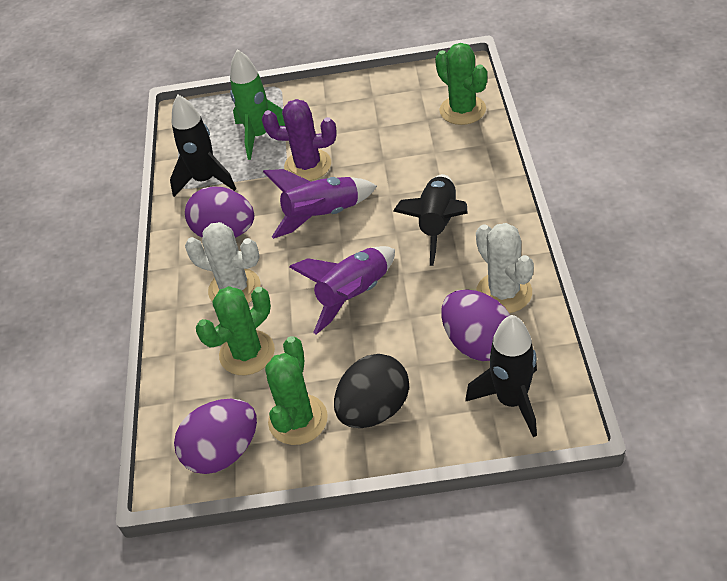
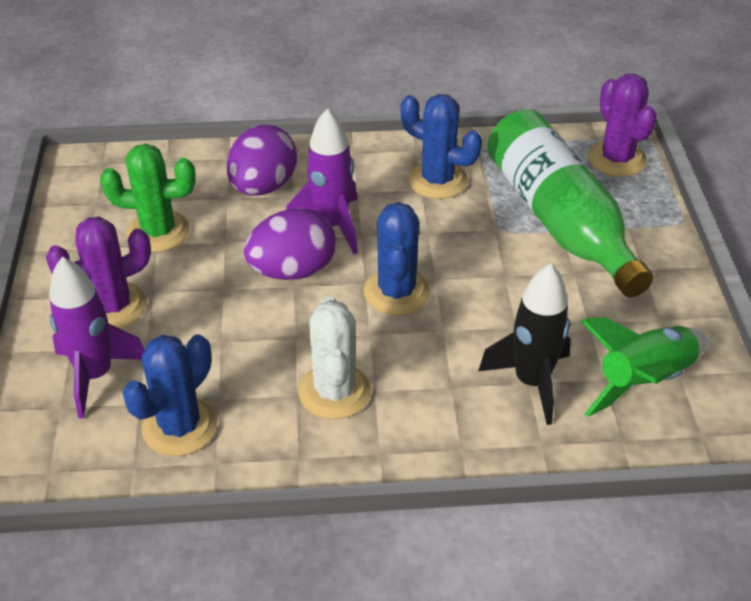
black egg: 1 -> 0
black rocket: 3 -> 1
blue cactus: 0 -> 3
green bottle: 0 -> 1
green cactus: 3 -> 1
purple cactus: 1 -> 2
purple egg: 3 -> 2
white cactus: 2 -> 1

